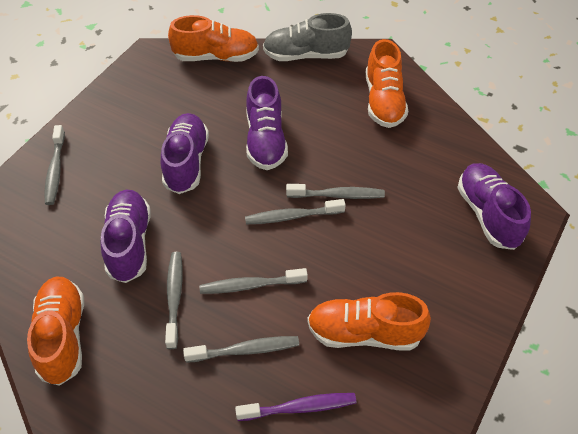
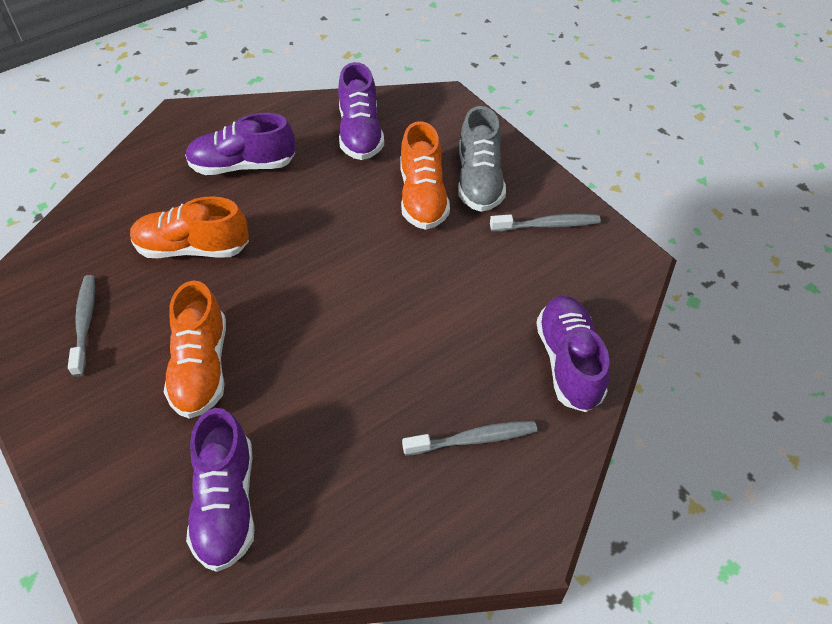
grey toothbrush: 6 -> 3
orange shoe: 4 -> 3
purple toothbrush: 1 -> 0

